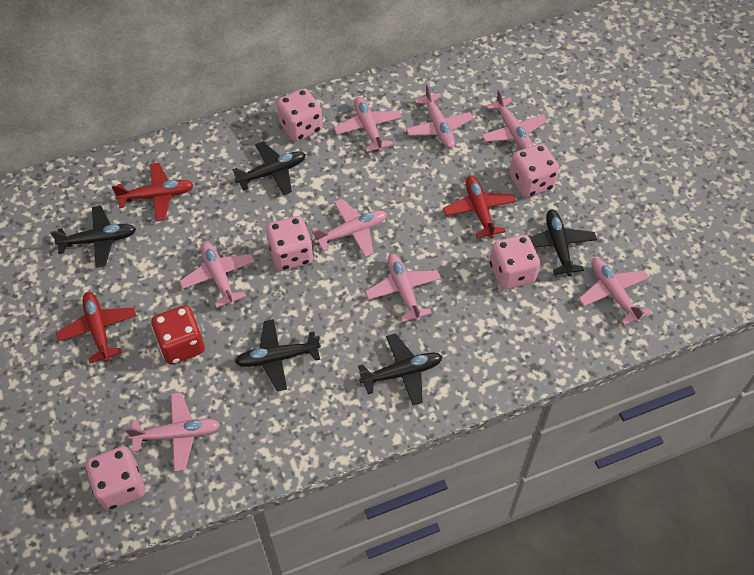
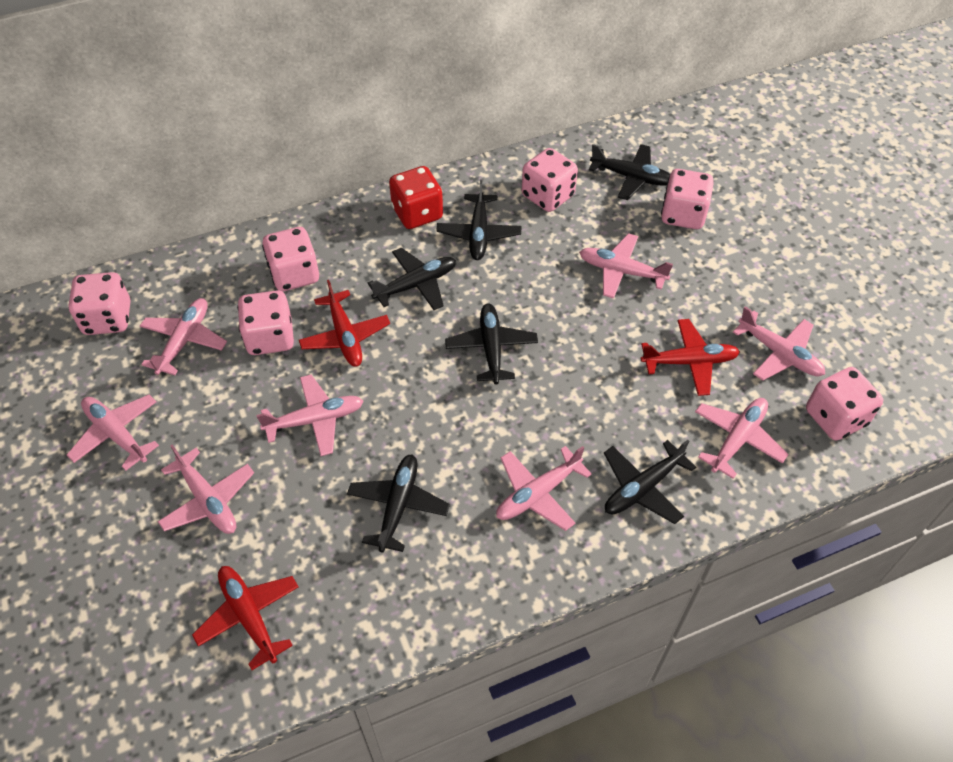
black plane: 5 -> 6
pink dice: 5 -> 6

